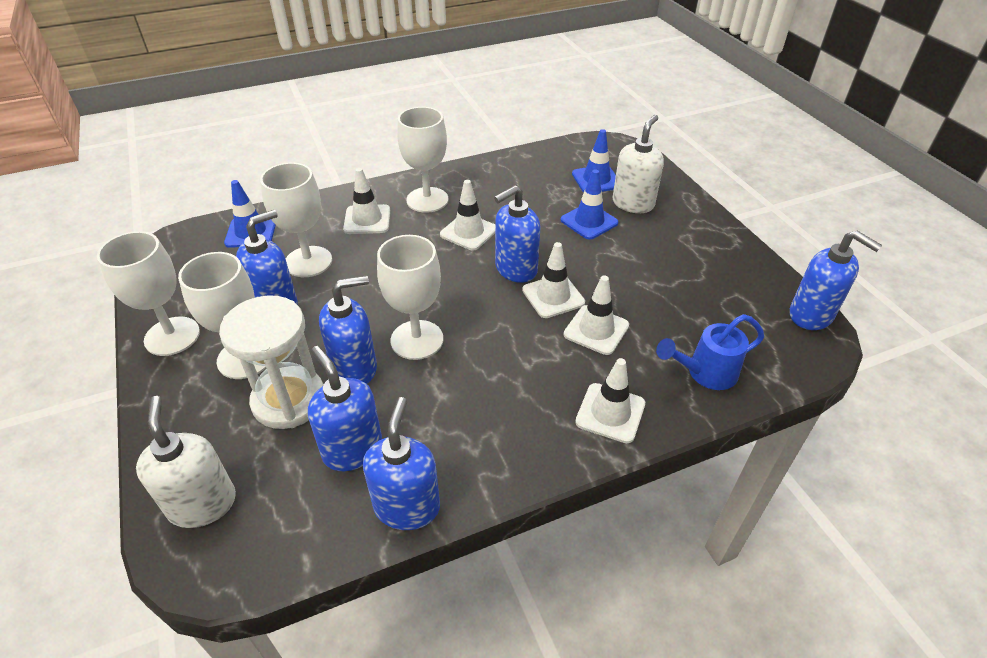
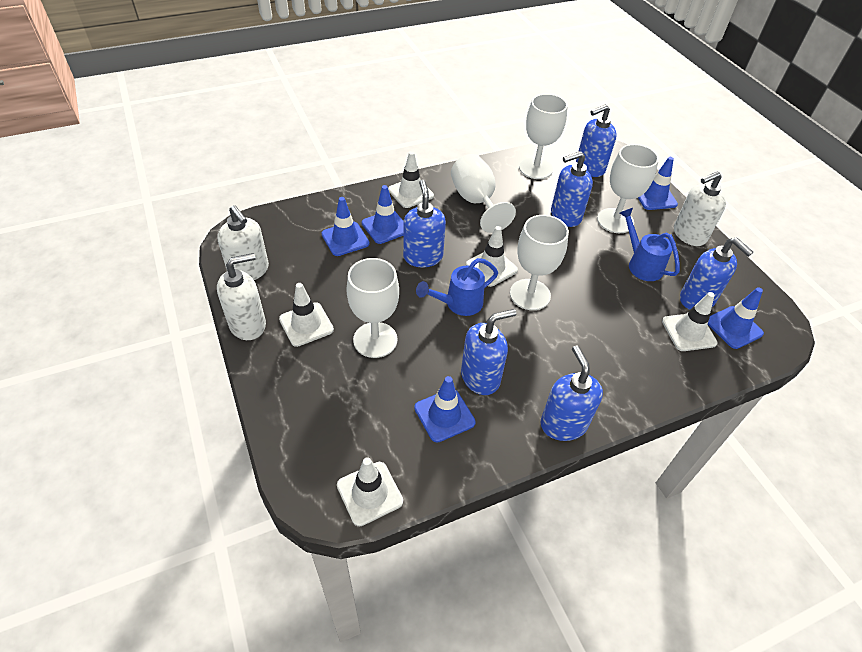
blue traffic cone: 3 -> 5
blue watering can: 1 -> 2
white hourglass: 1 -> 0
white soap dispenser: 2 -> 3

